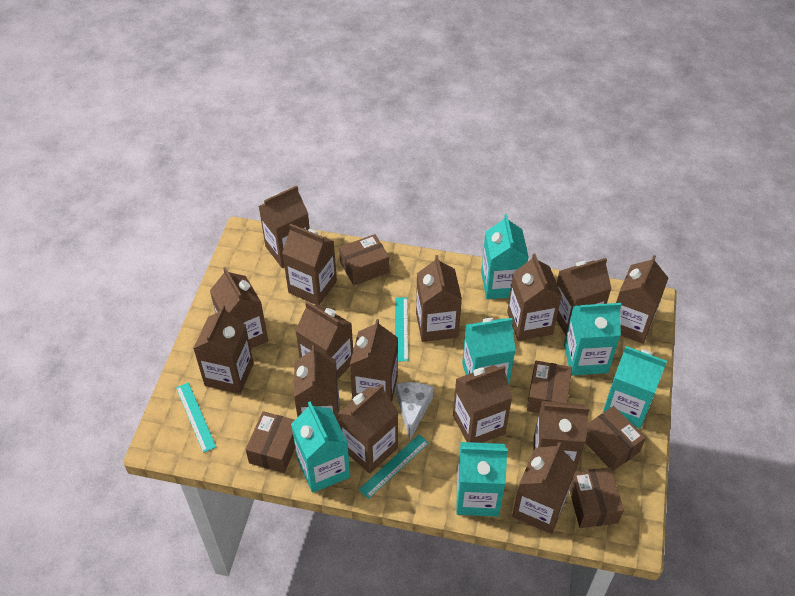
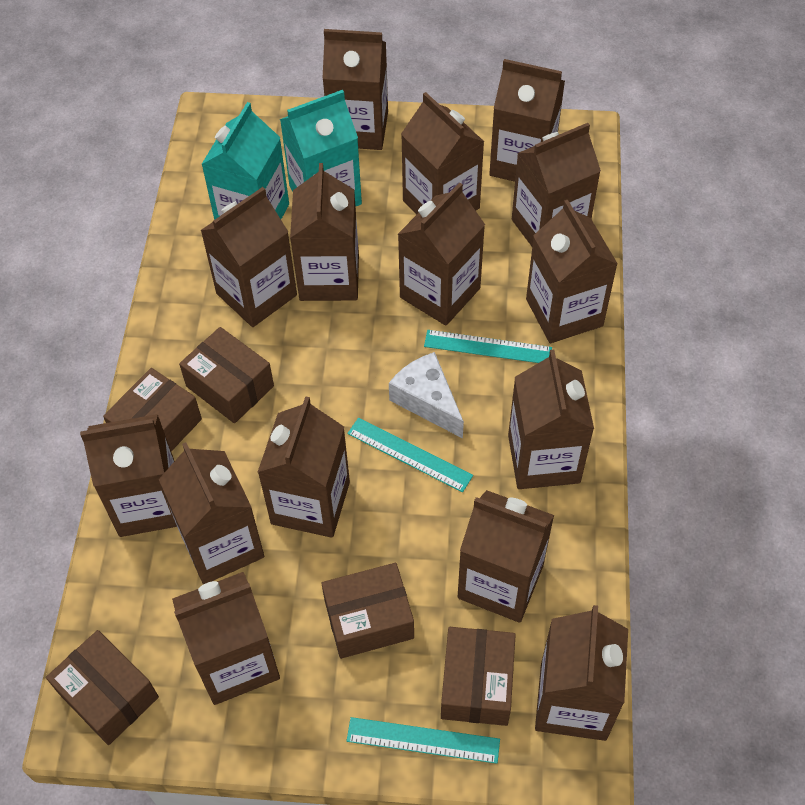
turquoise carton: 6 -> 2

